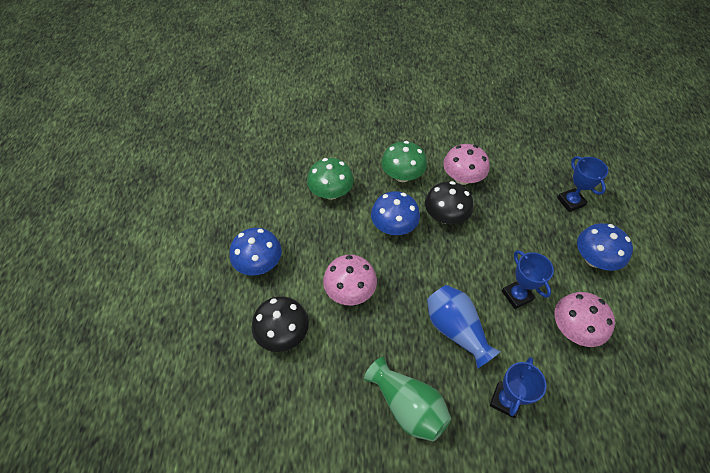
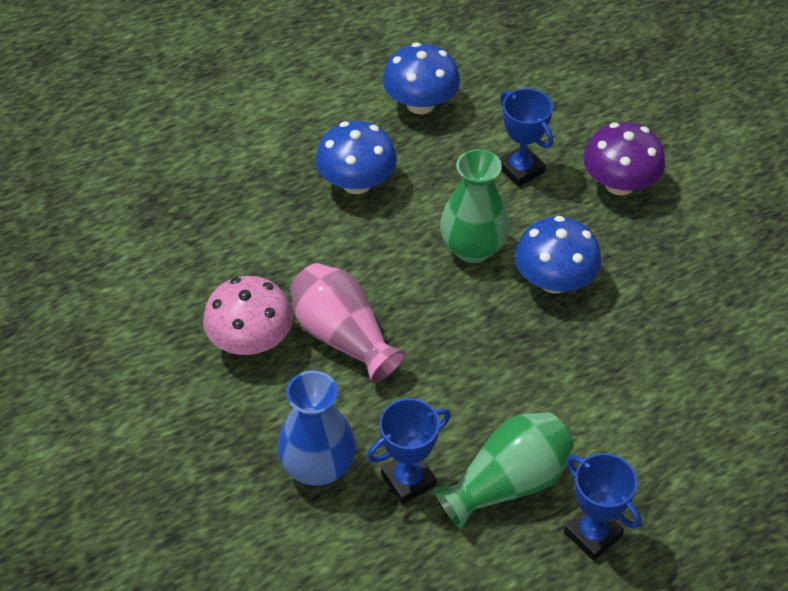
black mushroom: 2 -> 0
green mushroom: 2 -> 0
green vase: 1 -> 2
pink mushroom: 3 -> 1
pink vase: 0 -> 1
purple mushroom: 0 -> 1

